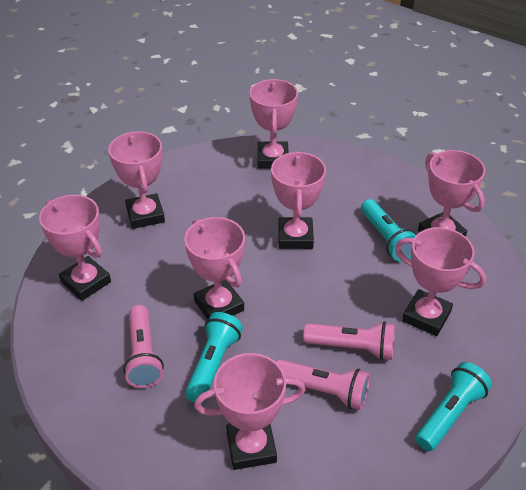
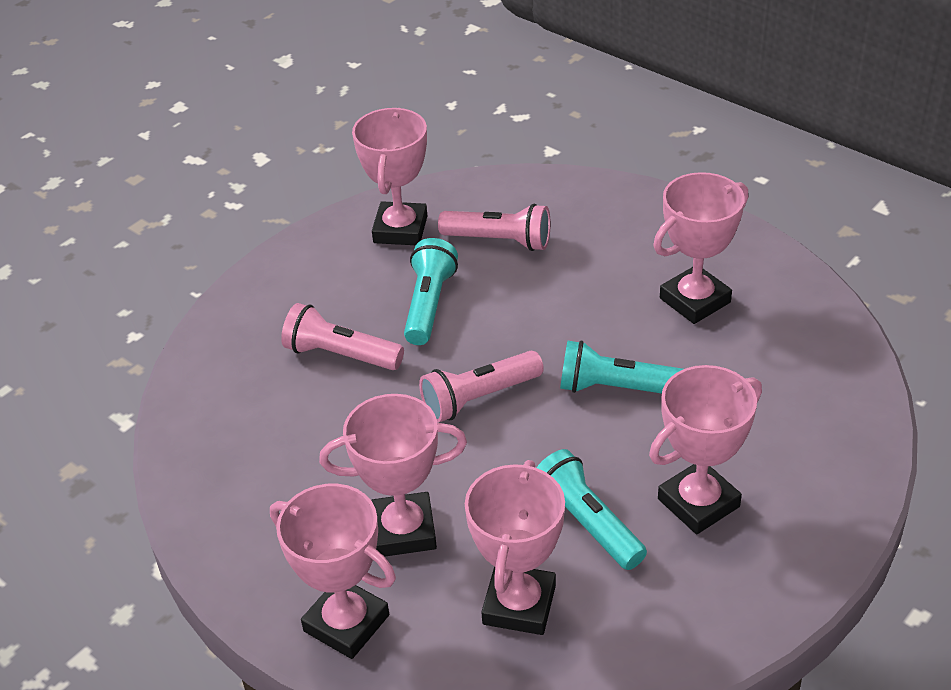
pink trophy: 8 -> 6

